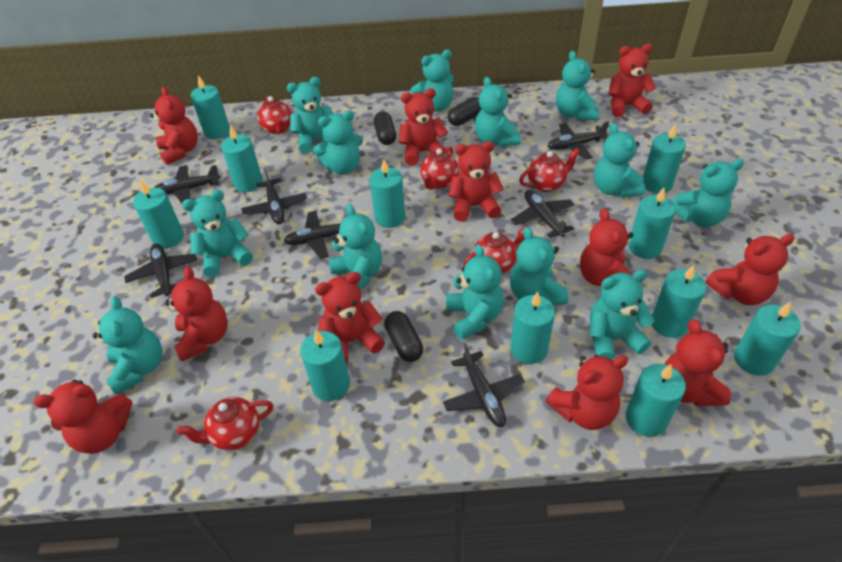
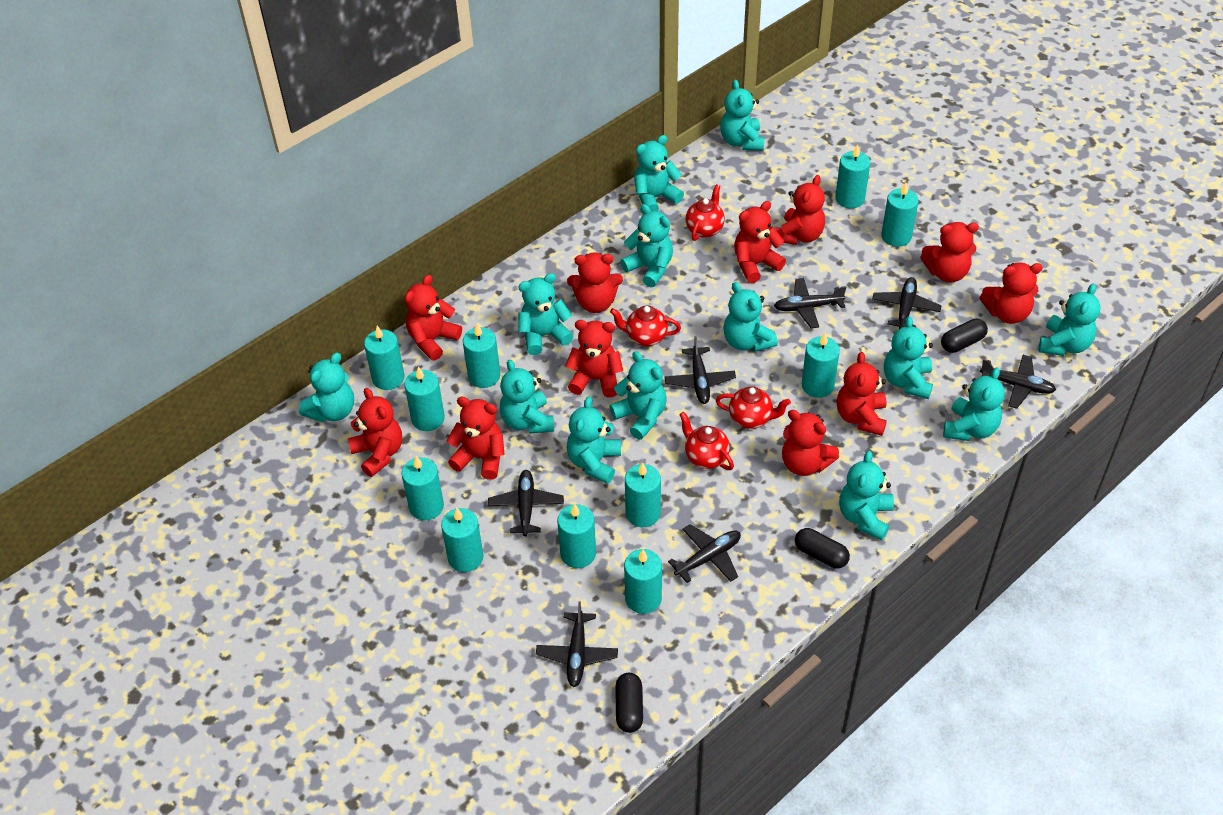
red teapot: 5 -> 4

